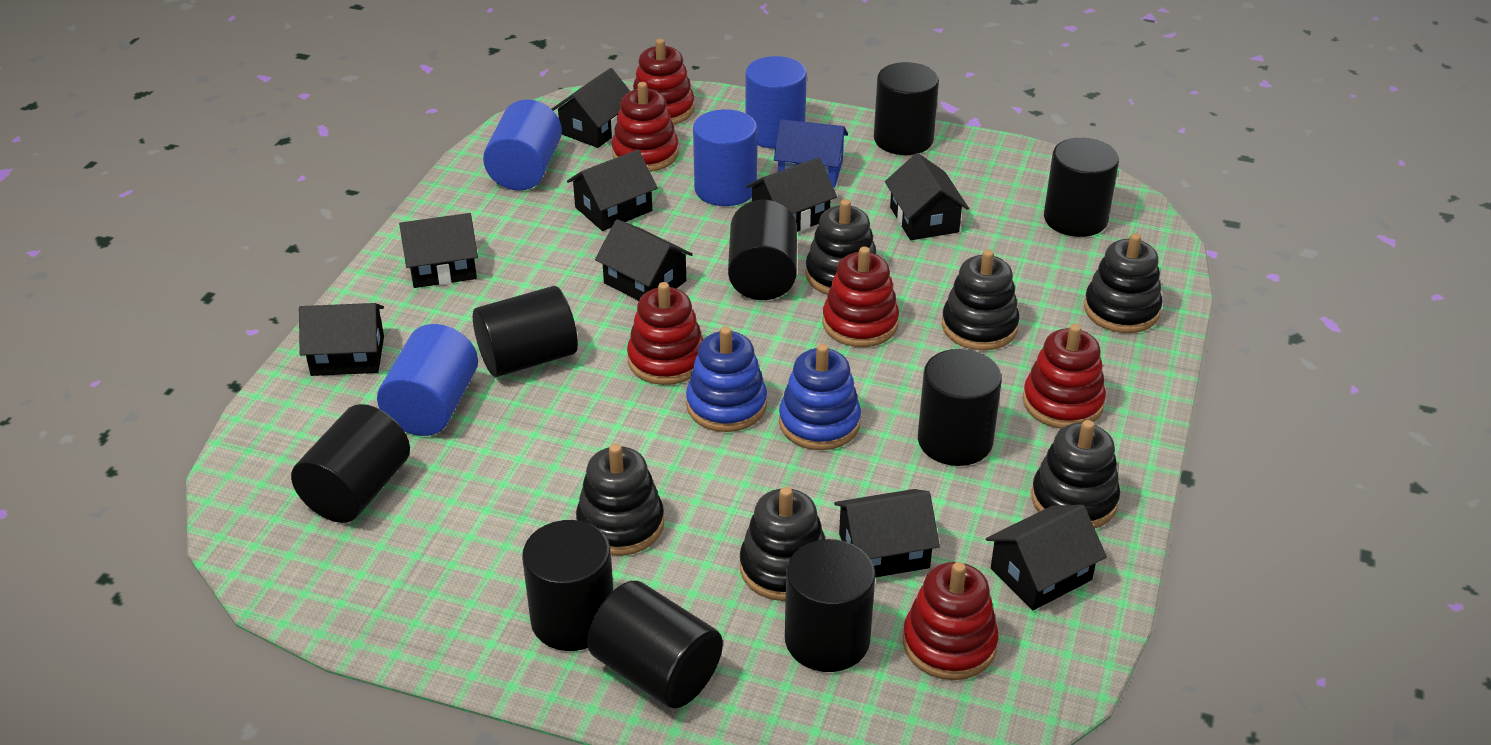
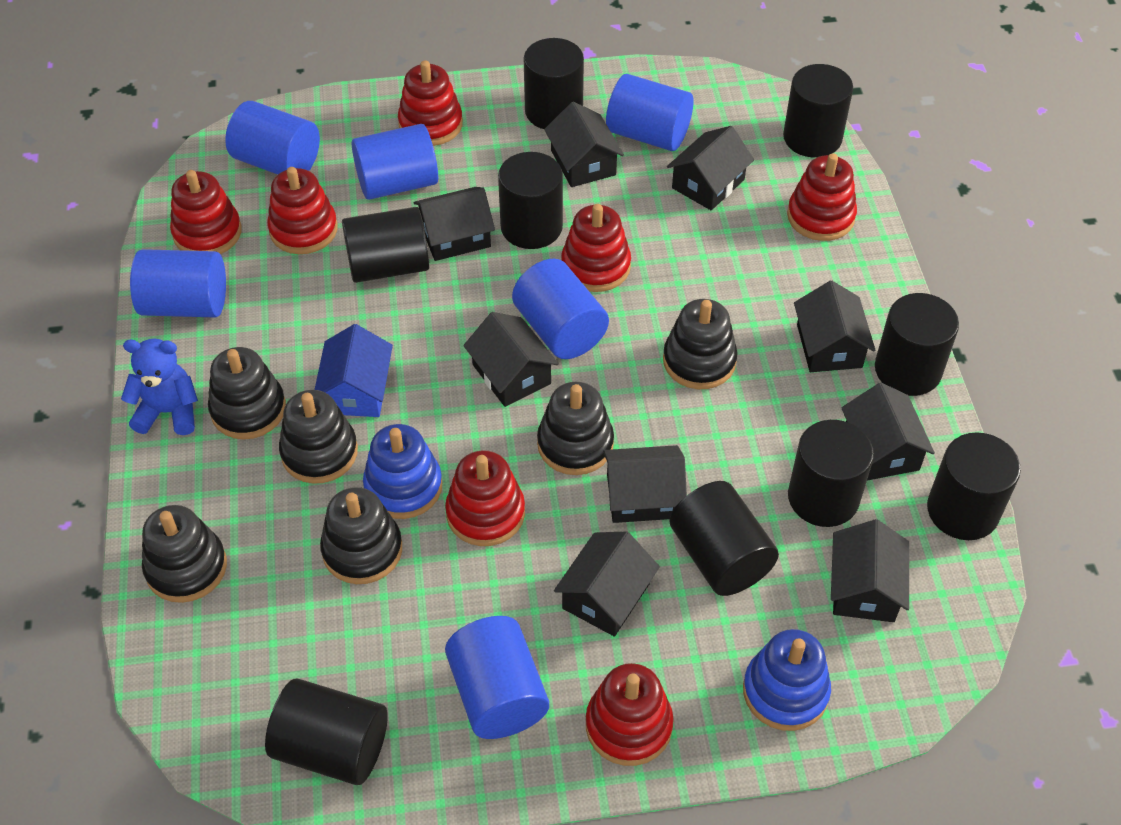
blue cylinder: 4 -> 6
blue teddy bear: 0 -> 1
red stacking toy: 6 -> 7

